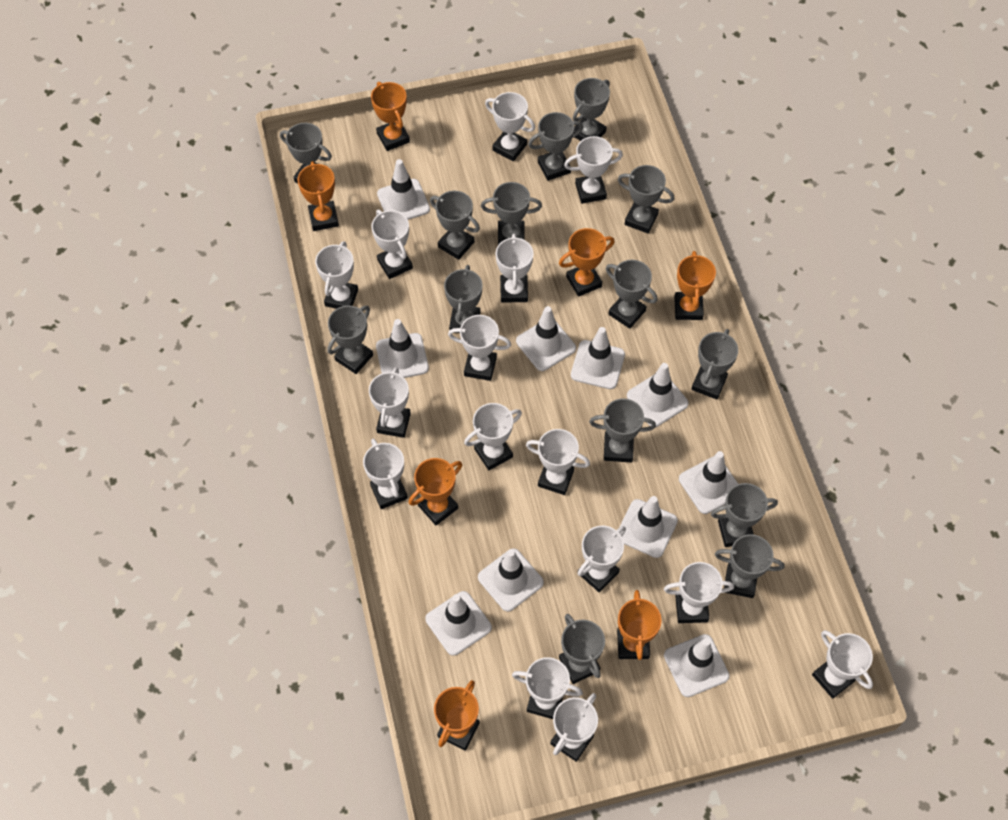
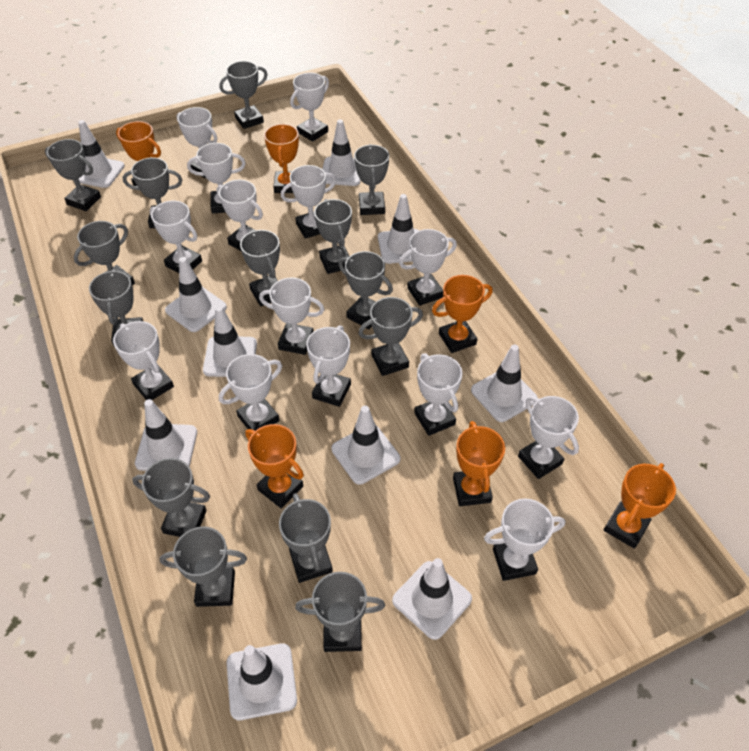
orange trophy: 7 -> 6
white trophy: 15 -> 14

